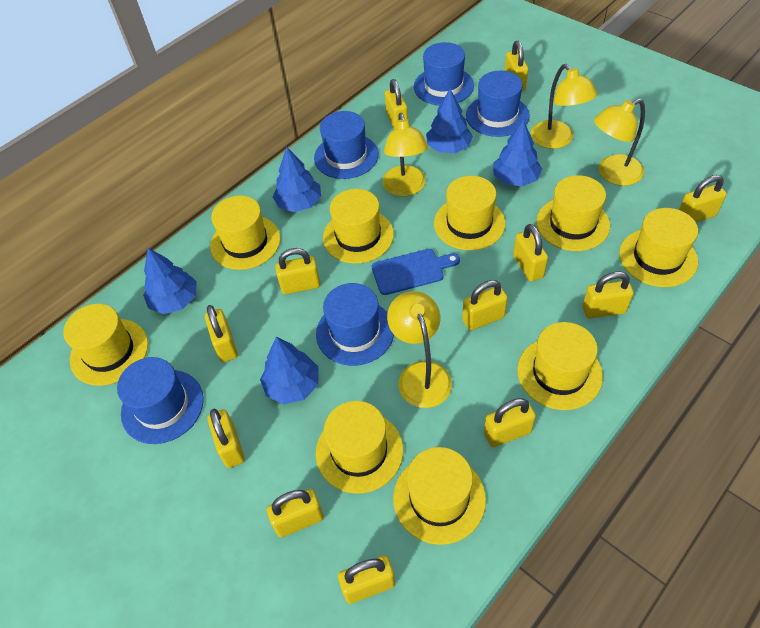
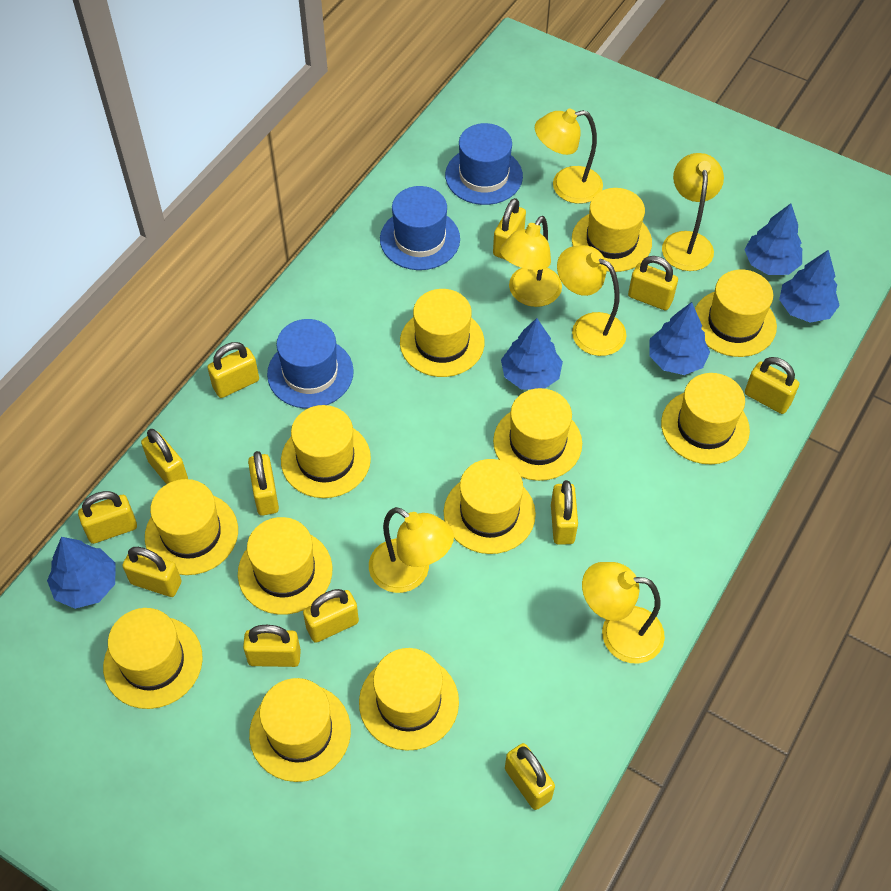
blue cutting board: 1 -> 0
blue hat: 5 -> 3
yellow hat: 9 -> 12
yellow lamp: 4 -> 6

